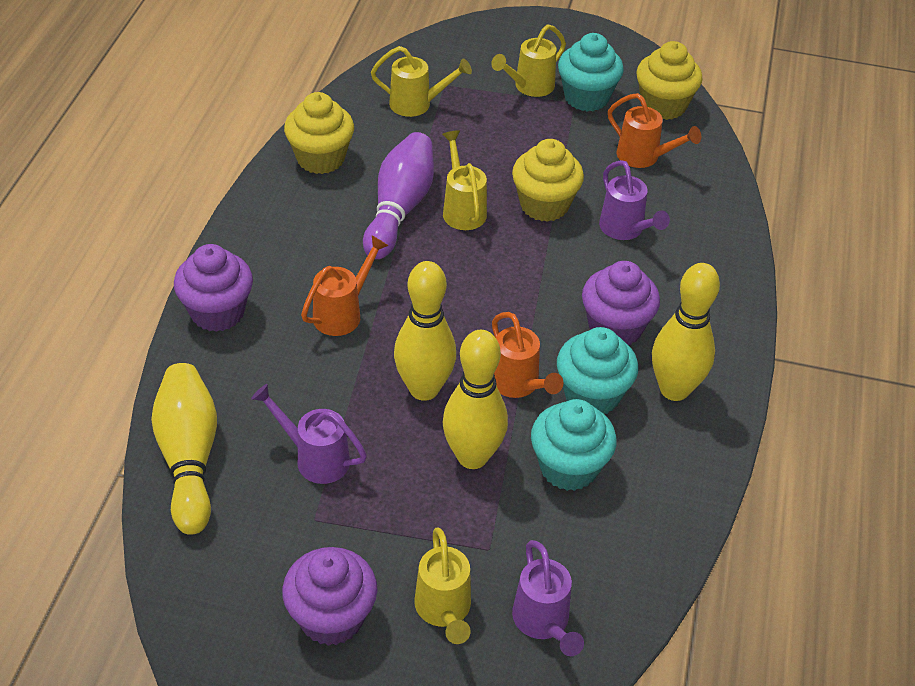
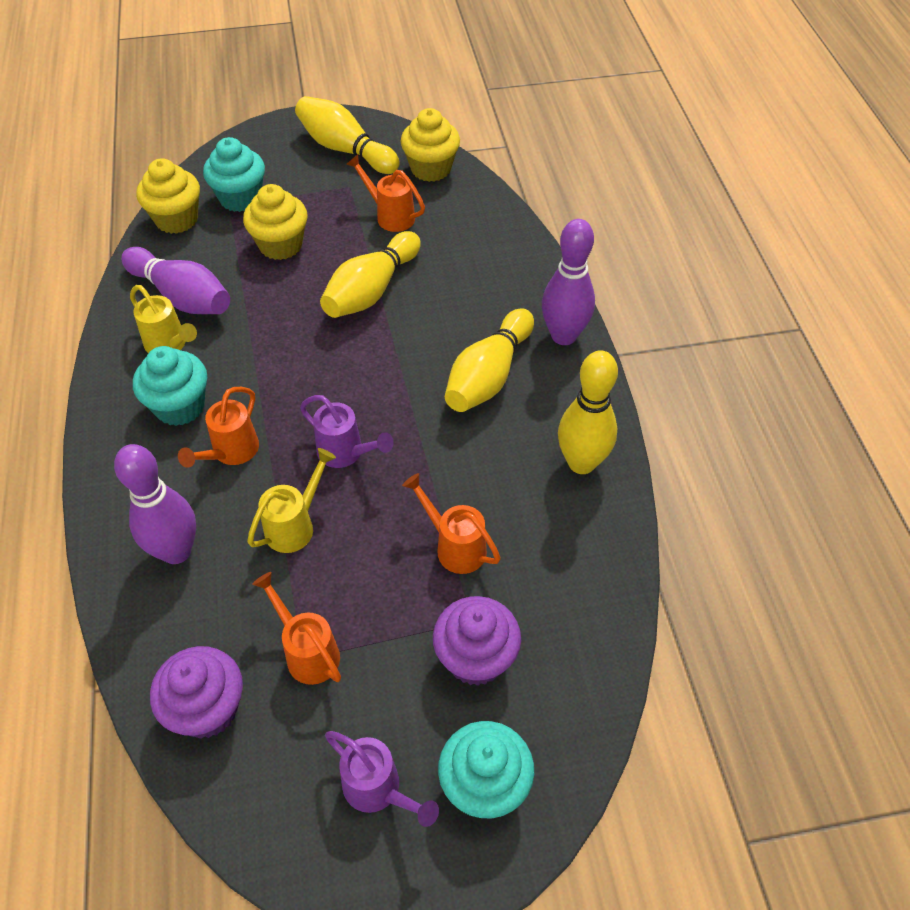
orange watering can: 3 -> 4
purple bowling pin: 1 -> 3
purple cupcake: 3 -> 2
purple watering can: 3 -> 2
yellow watering can: 4 -> 2

